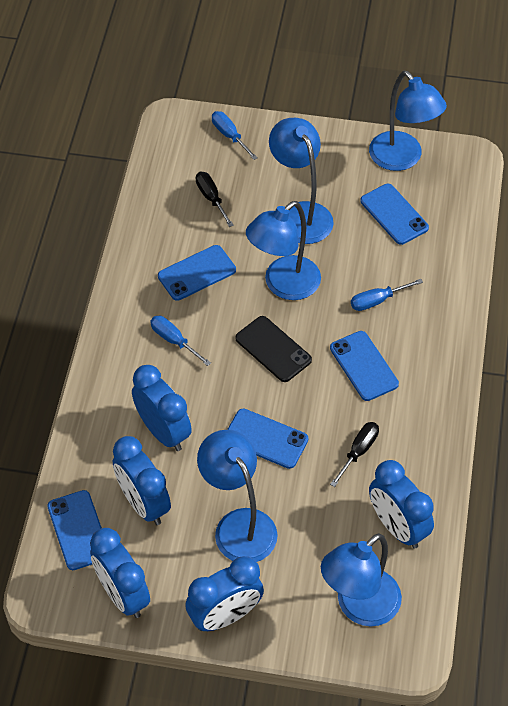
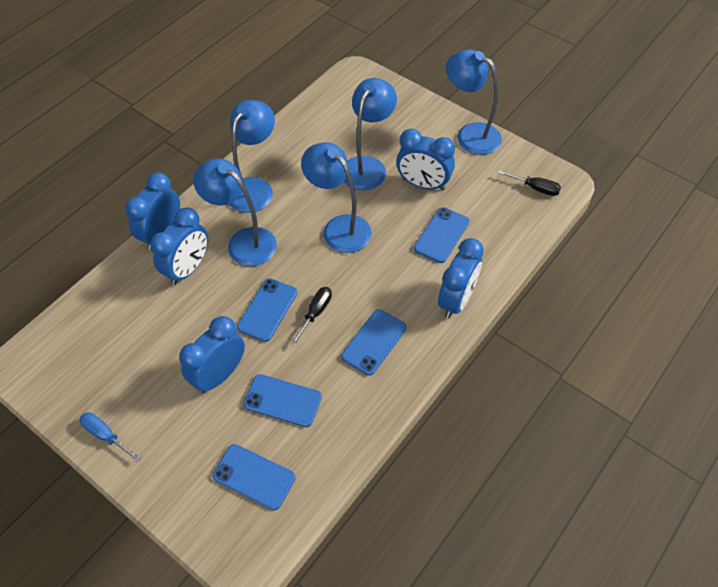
black phone: 1 -> 0
blue screwdriver: 3 -> 1

